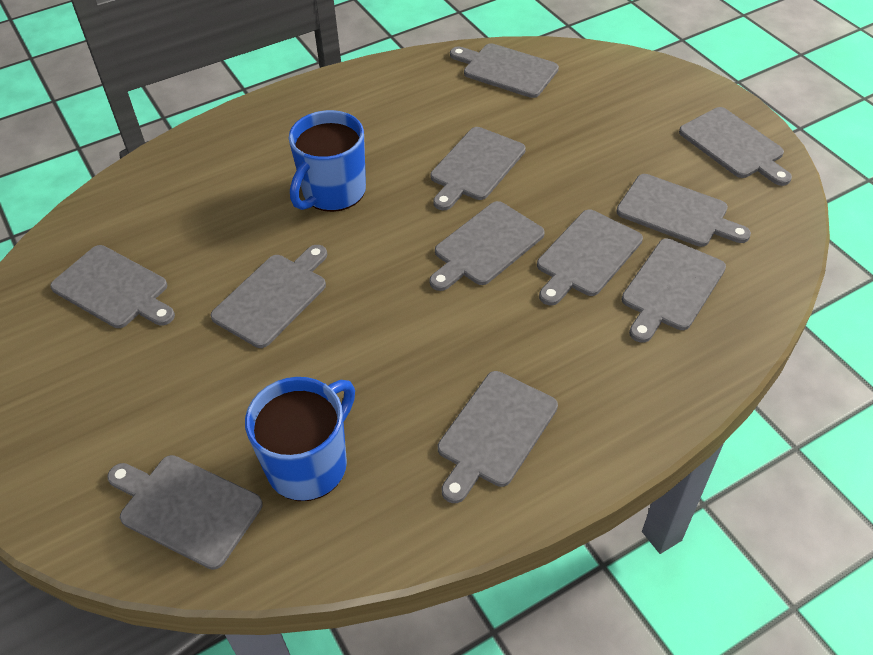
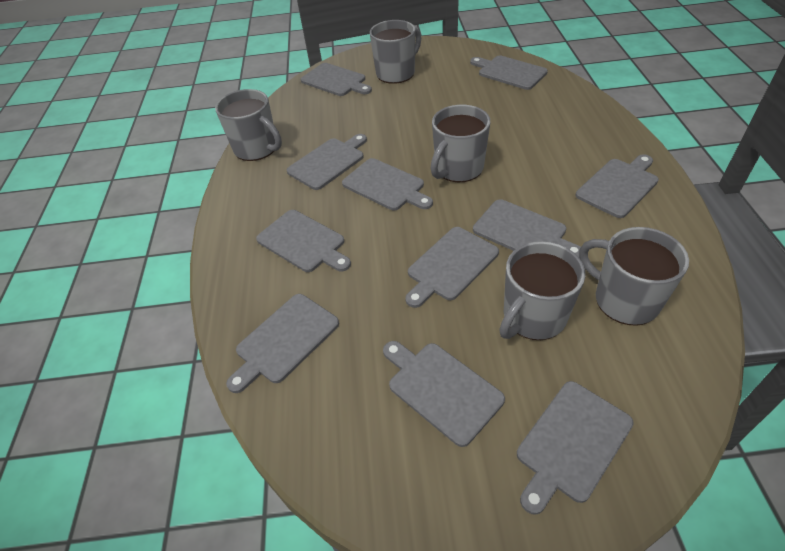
blue mug: 2 -> 0
grey mug: 0 -> 5

